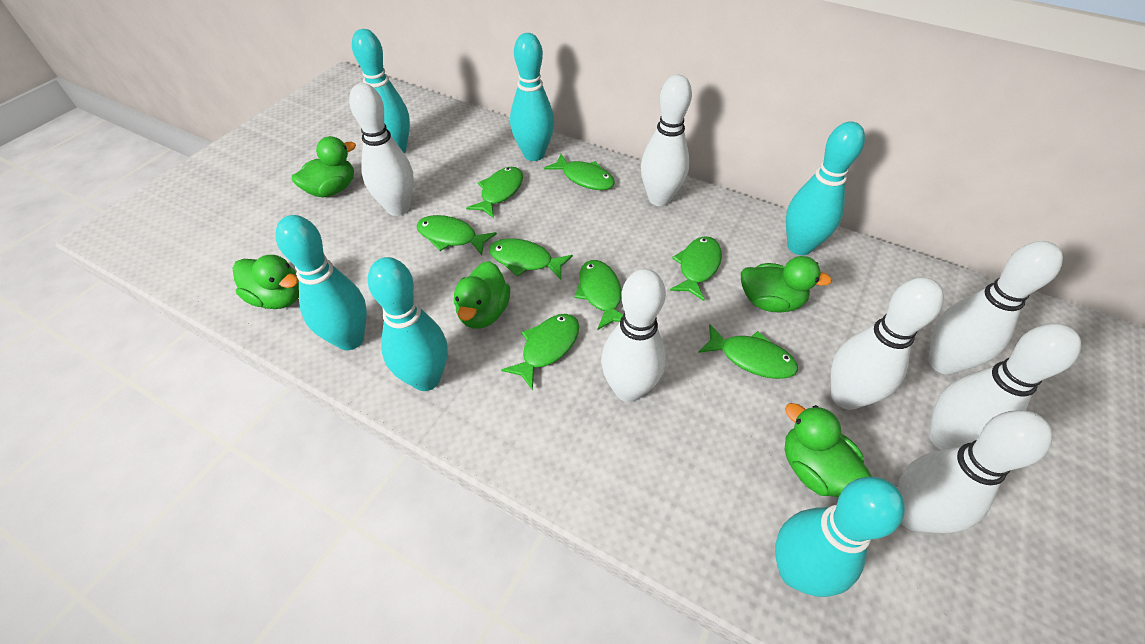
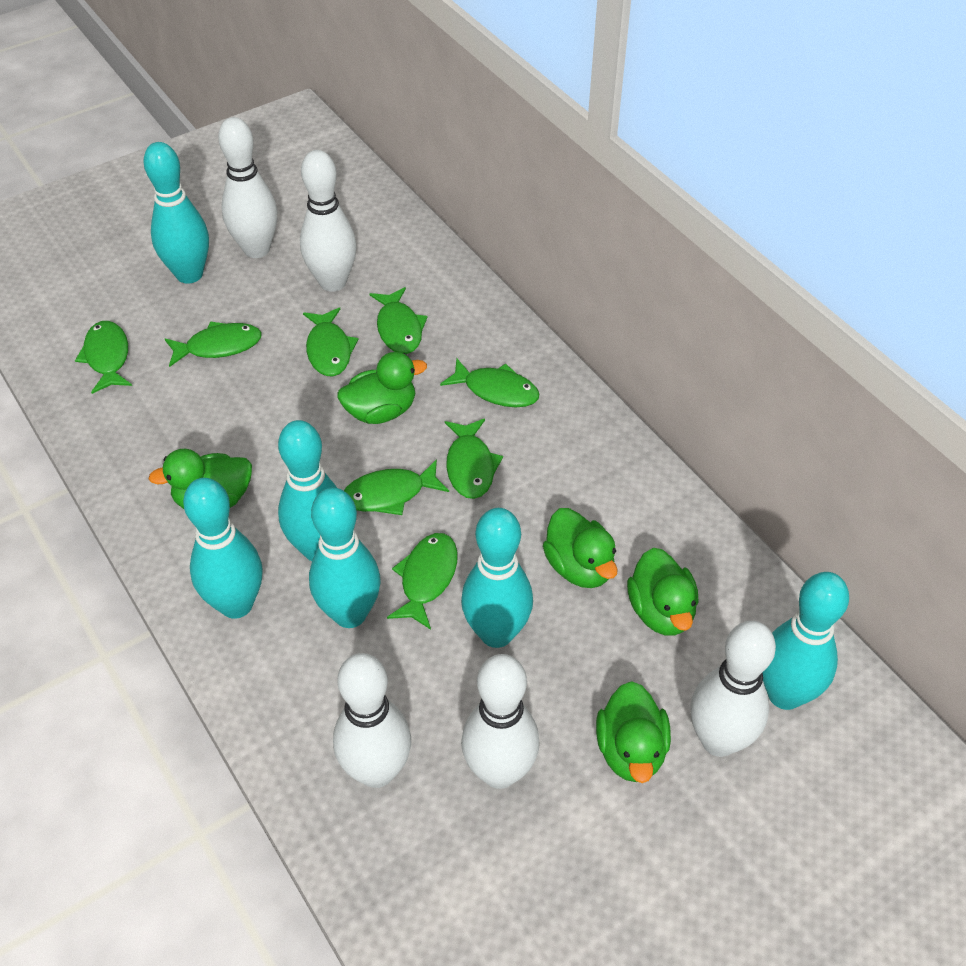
white bowling pin: 7 -> 5

